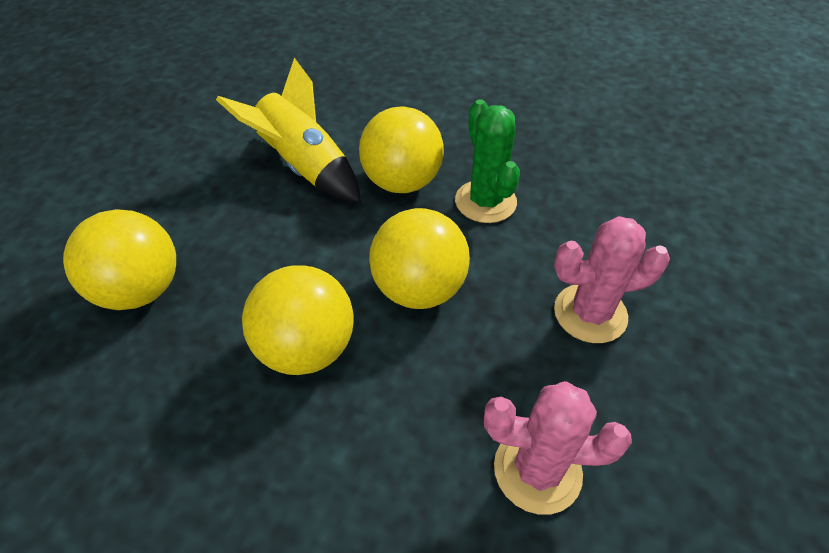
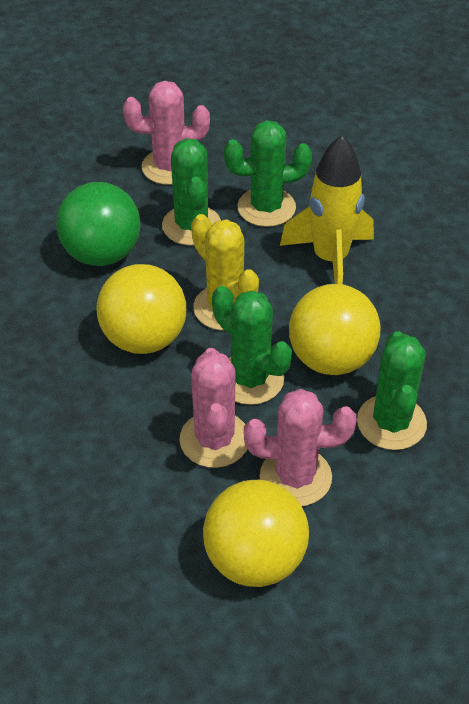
green ball: 0 -> 1
green cactus: 1 -> 4
pink cactus: 2 -> 3
yellow ball: 4 -> 3
yellow cactus: 0 -> 1

